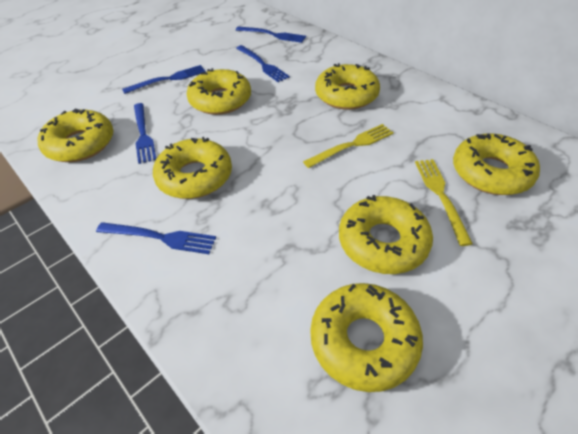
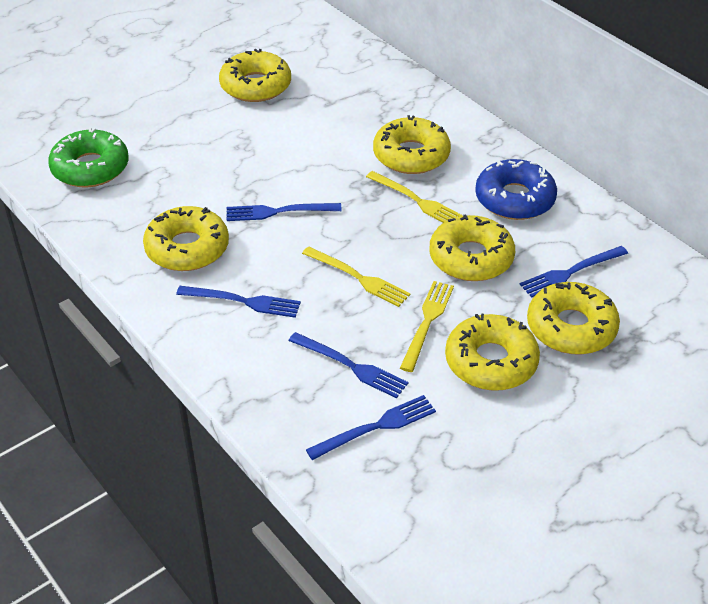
blue donut: 0 -> 1
green donut: 0 -> 1
yellow donut: 7 -> 6
yellow fork: 2 -> 3

